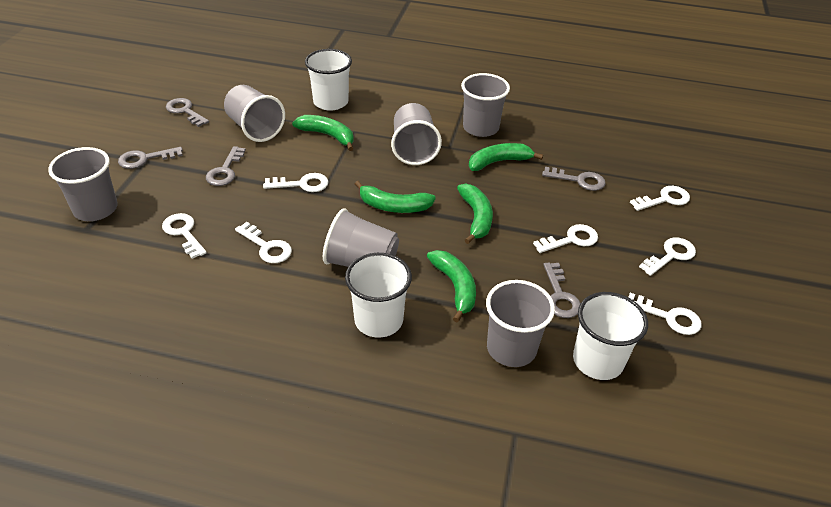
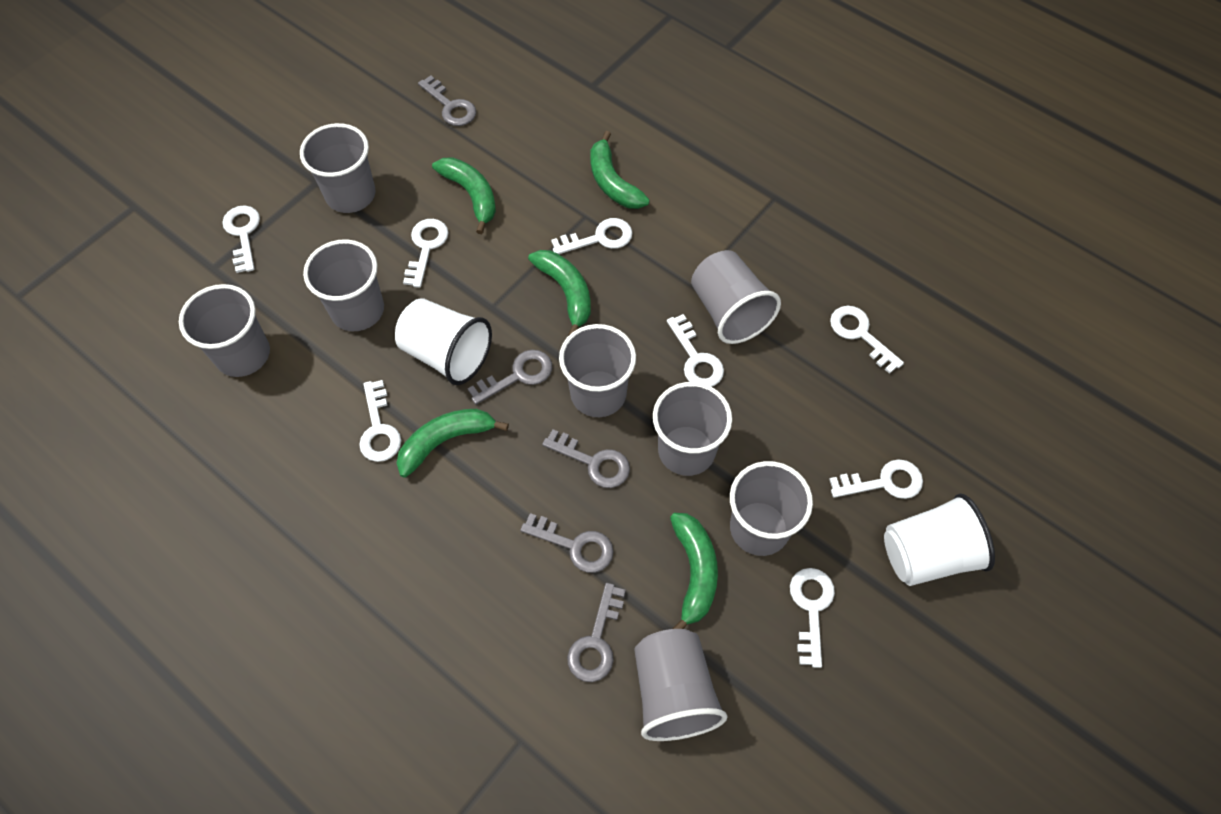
grey cup: 6 -> 8
white cup: 3 -> 2
white key: 7 -> 8

